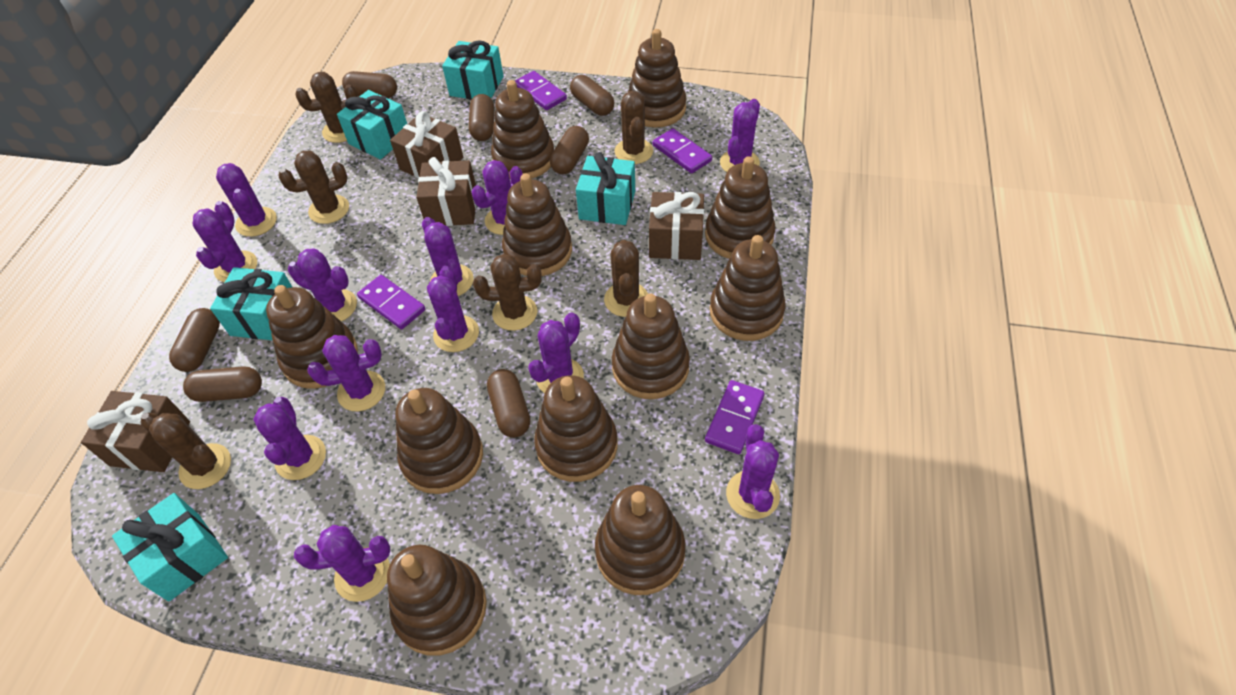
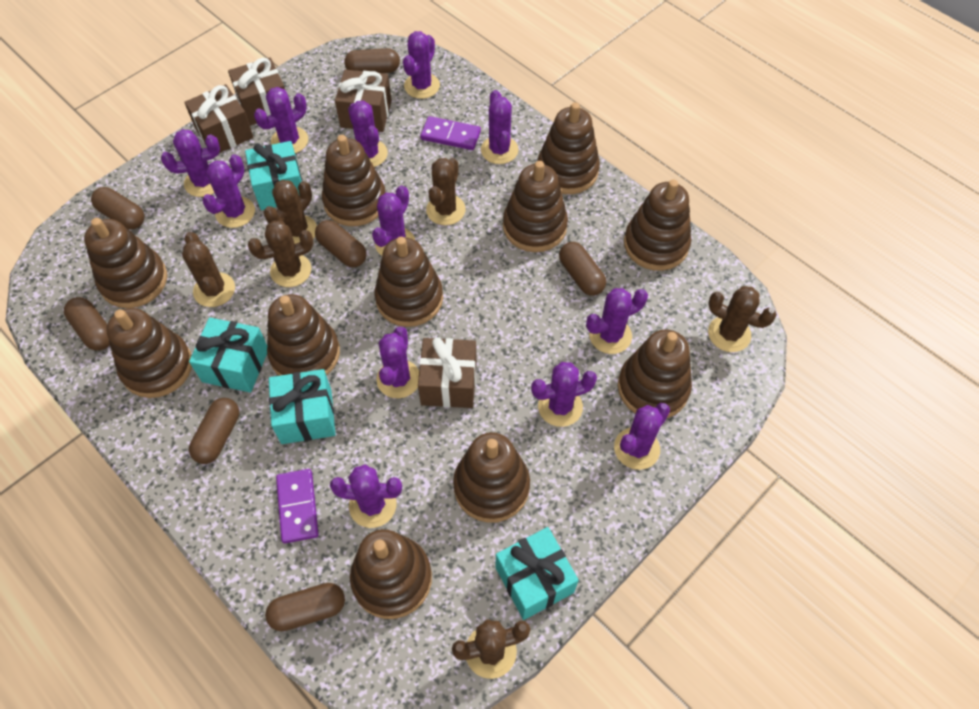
purple domino: 4 -> 2
turquoise gift: 5 -> 4

